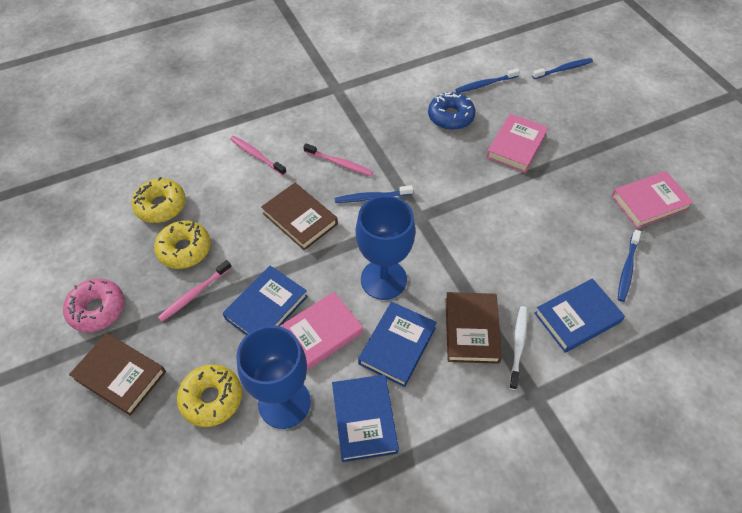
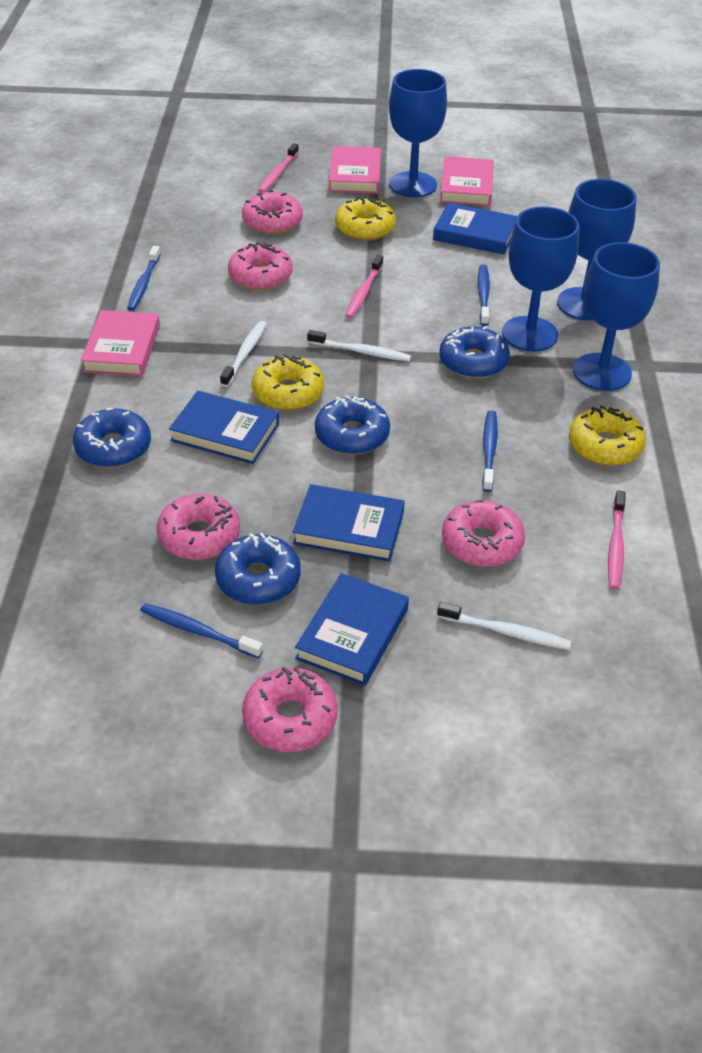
blue donut: 1 -> 4
blue goblet: 2 -> 4
brown book: 3 -> 0
pink donut: 1 -> 5
white toothbrush: 1 -> 3

